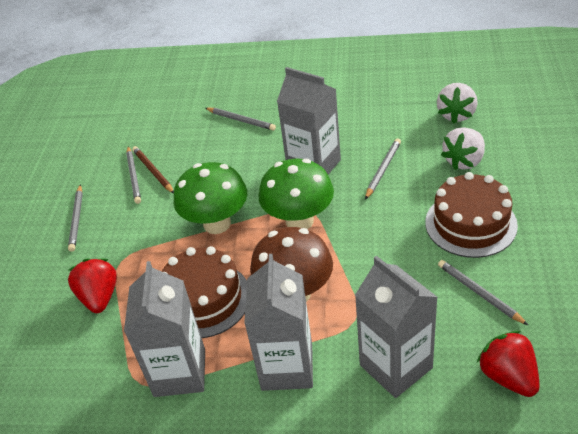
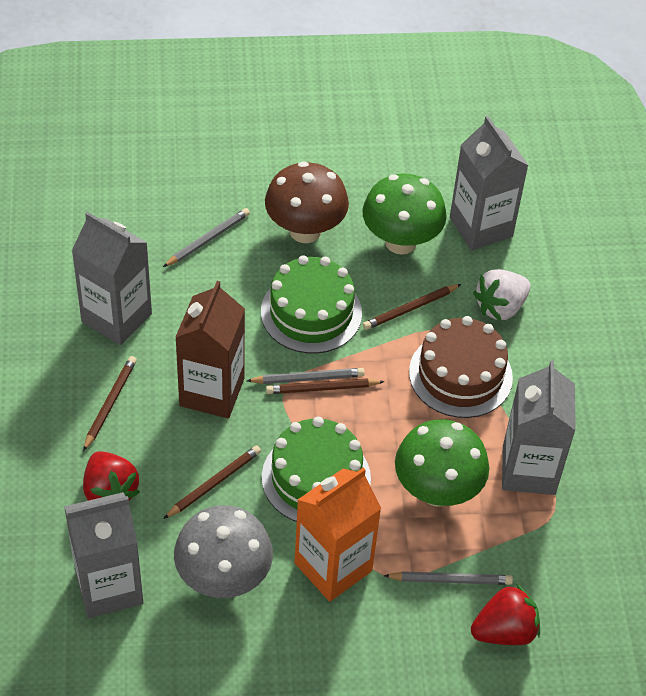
brown cake: 2 -> 1
brown carton: 0 -> 1
brown pencil: 1 -> 4
green cake: 0 -> 2
grey mushroom: 0 -> 1
grey pencil: 5 -> 3
orange carton: 0 -> 1
white strawberry: 2 -> 1

